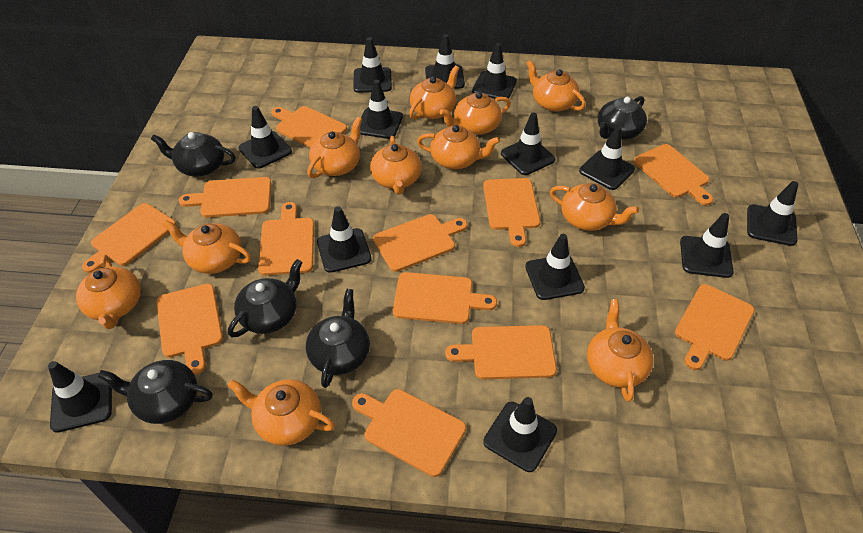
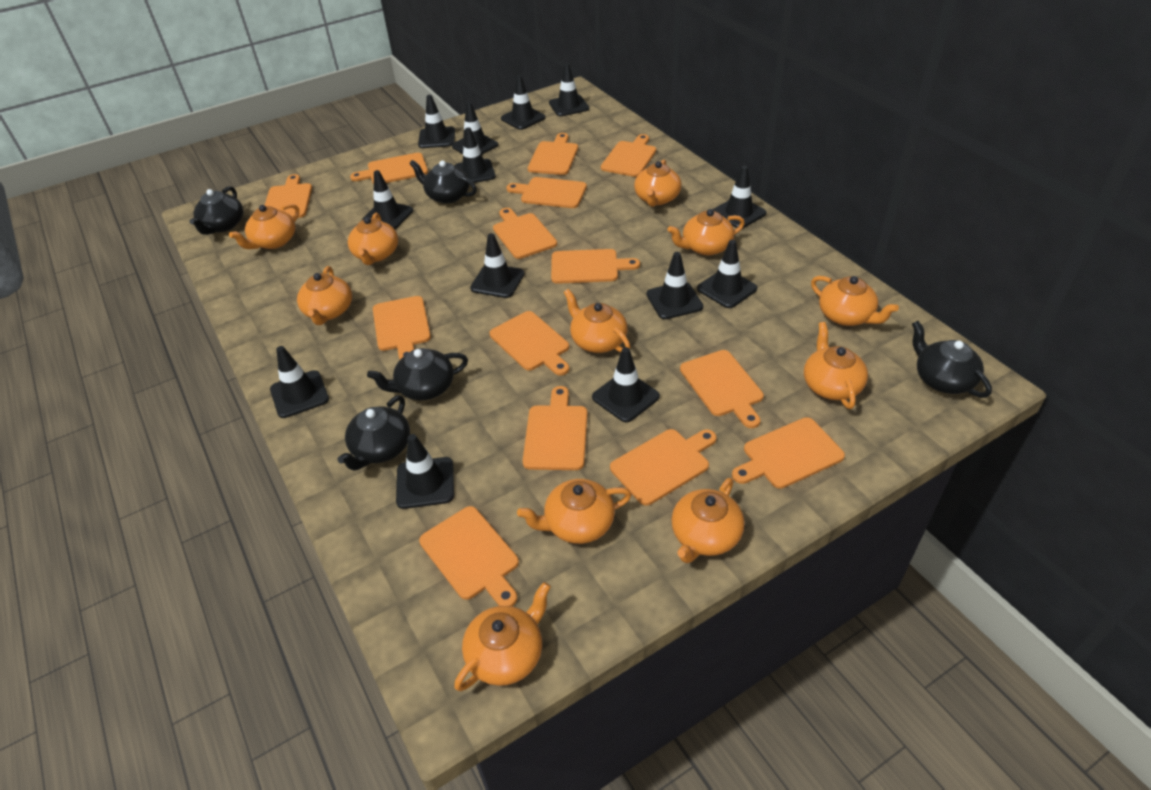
orange cutting board: 12 -> 14

